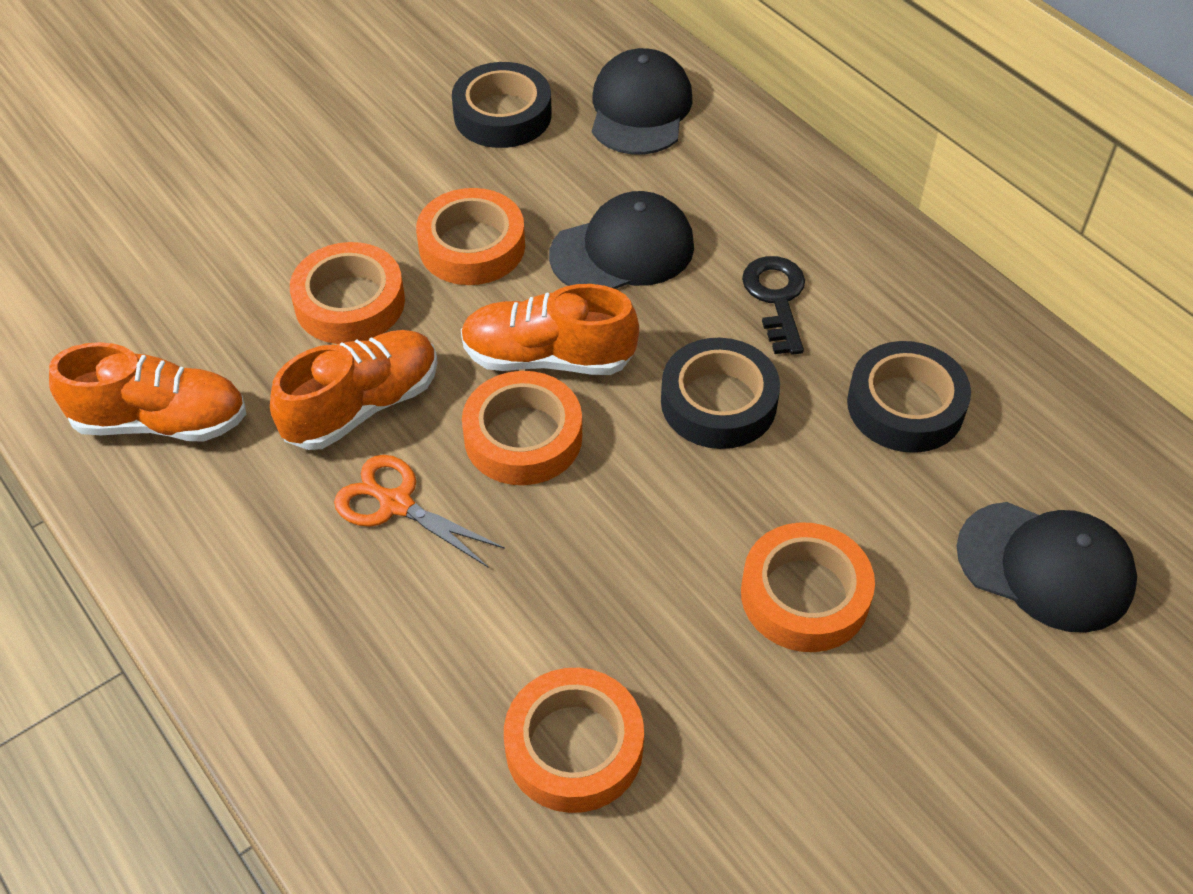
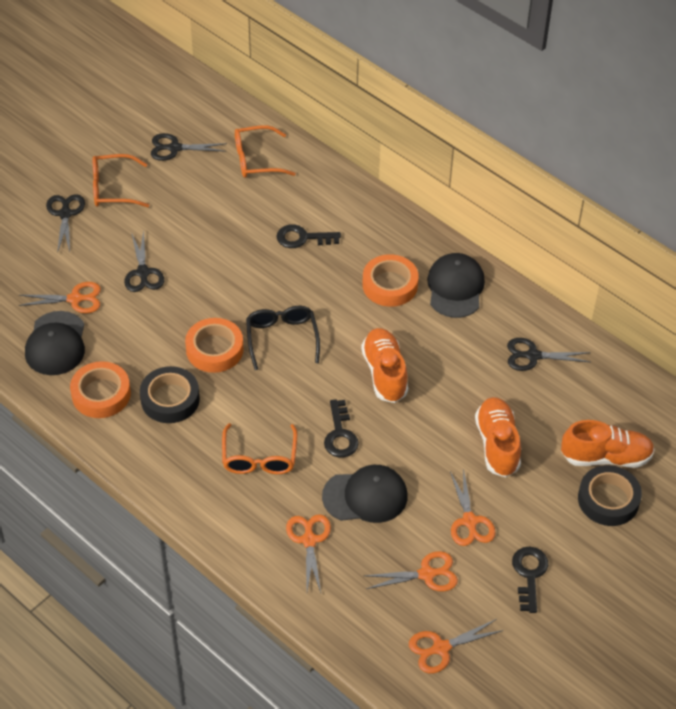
black glasses: 0 -> 1
black key: 1 -> 3
black scissors: 0 -> 4
black tape: 3 -> 2
orange glasses: 0 -> 3
orange scissors: 1 -> 5
orange tape: 5 -> 3

